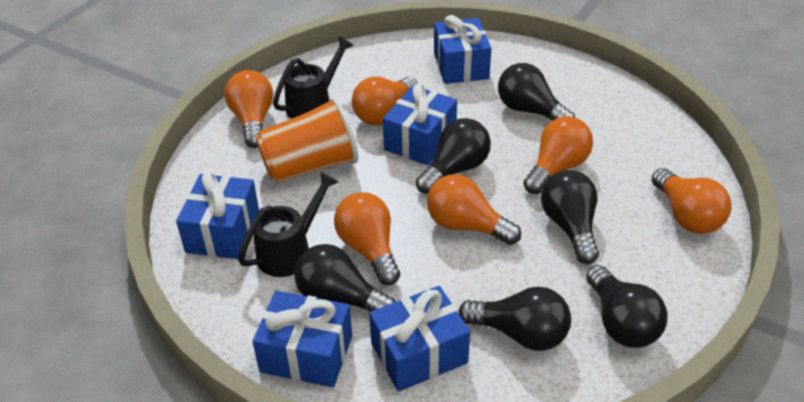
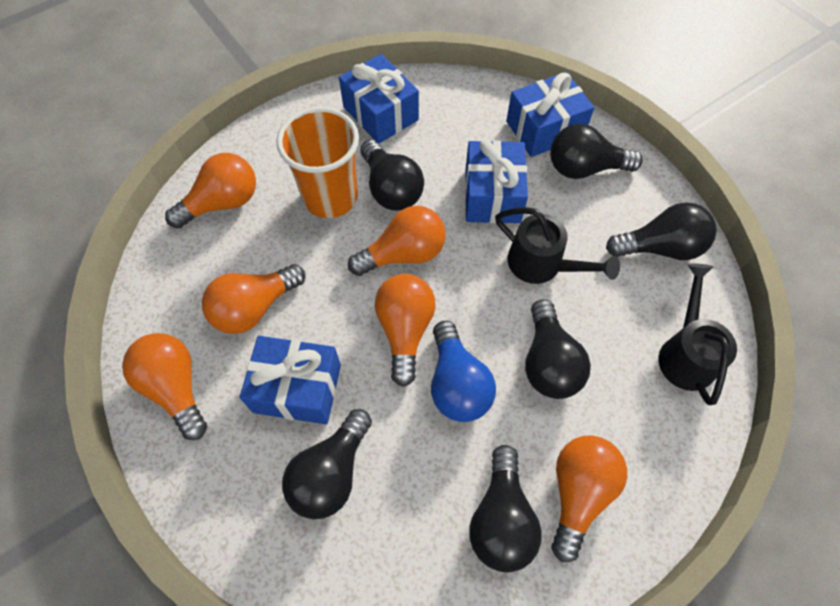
blue gift: 5 -> 4
blue light bulb: 0 -> 1

